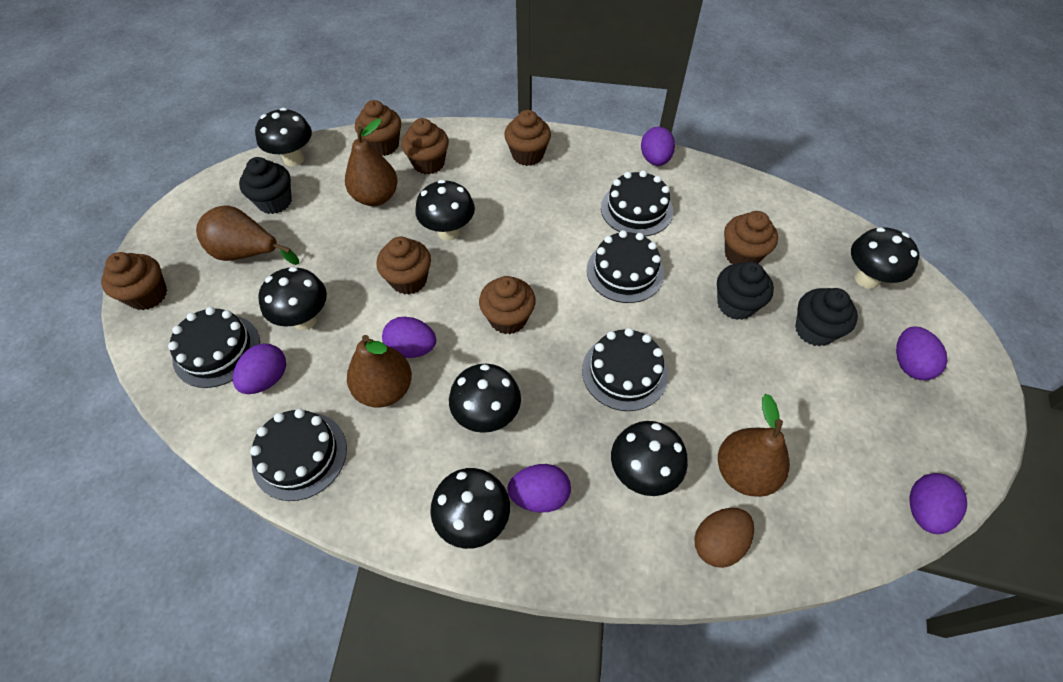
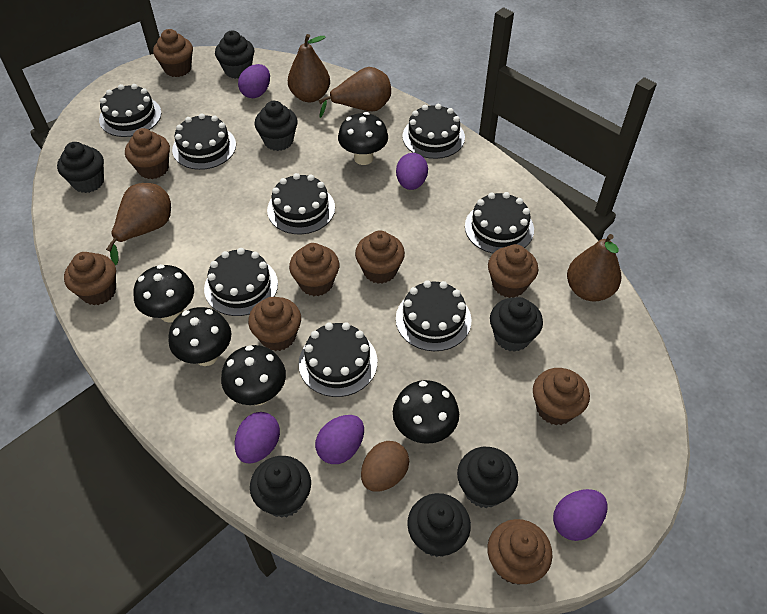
black cake: 5 -> 8
black cupcake: 3 -> 7
black mushroom: 7 -> 5
brown cupcake: 7 -> 9
purple egg: 6 -> 5

